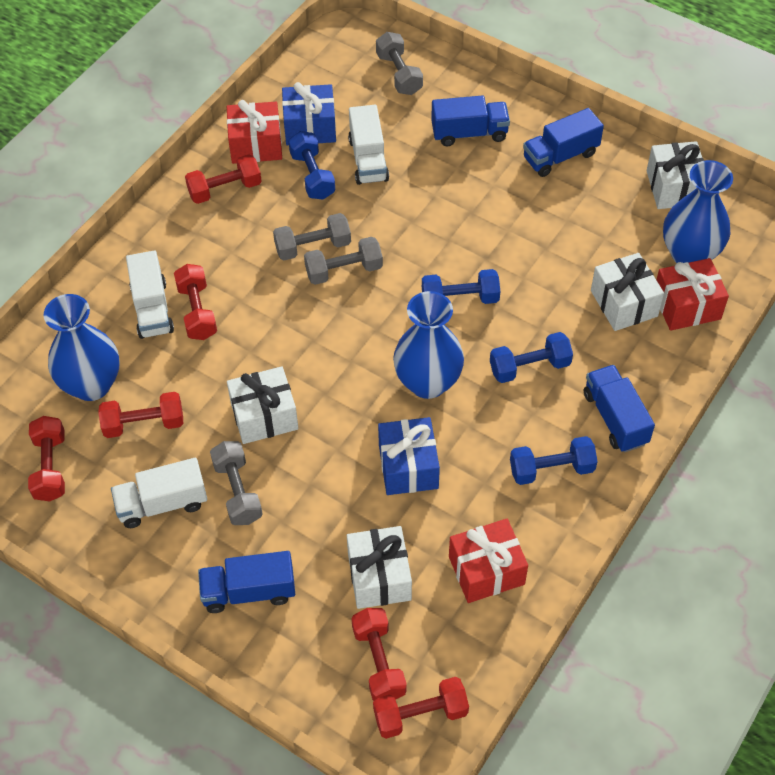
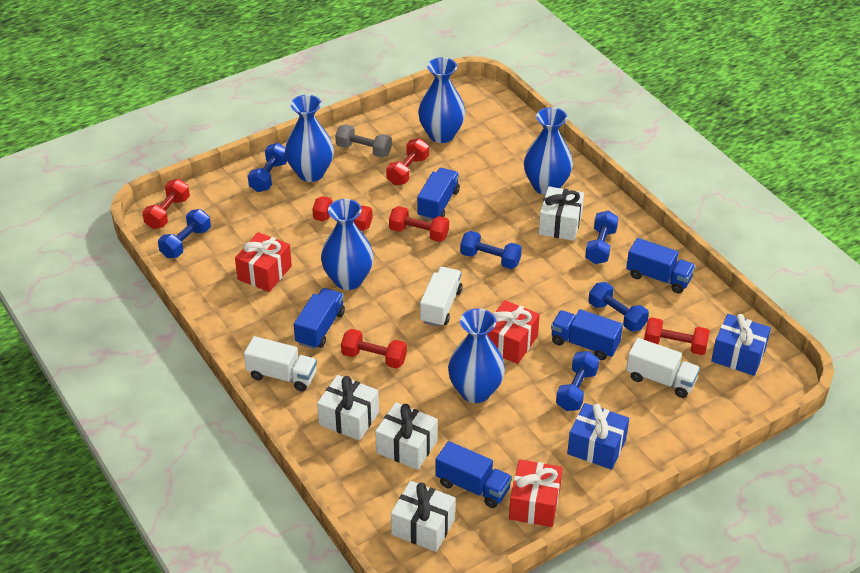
blue dumbbell: 4 -> 6
blue truck: 4 -> 5
blue vase: 3 -> 5
grey dumbbell: 4 -> 1

